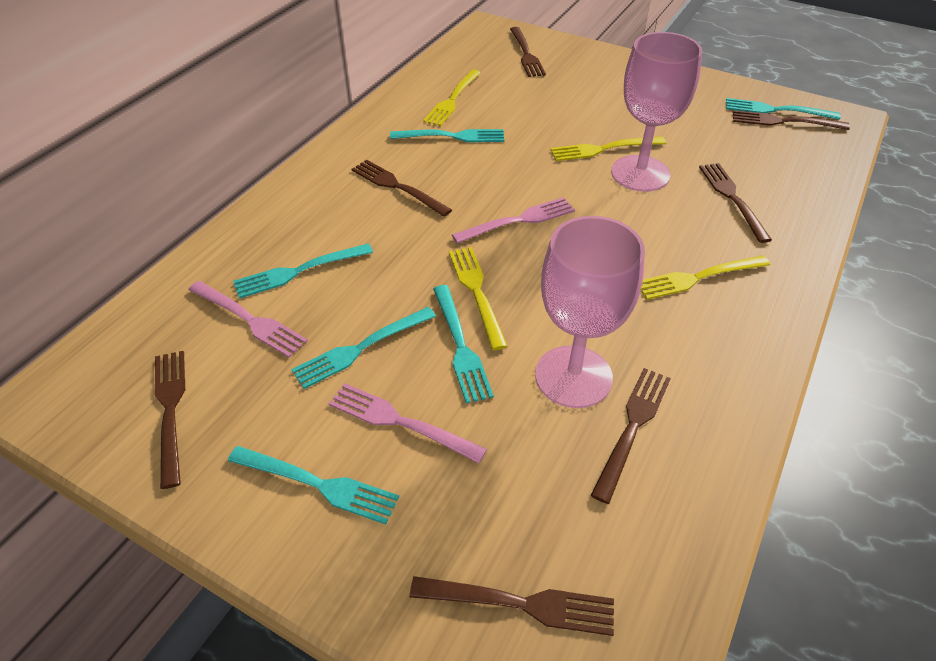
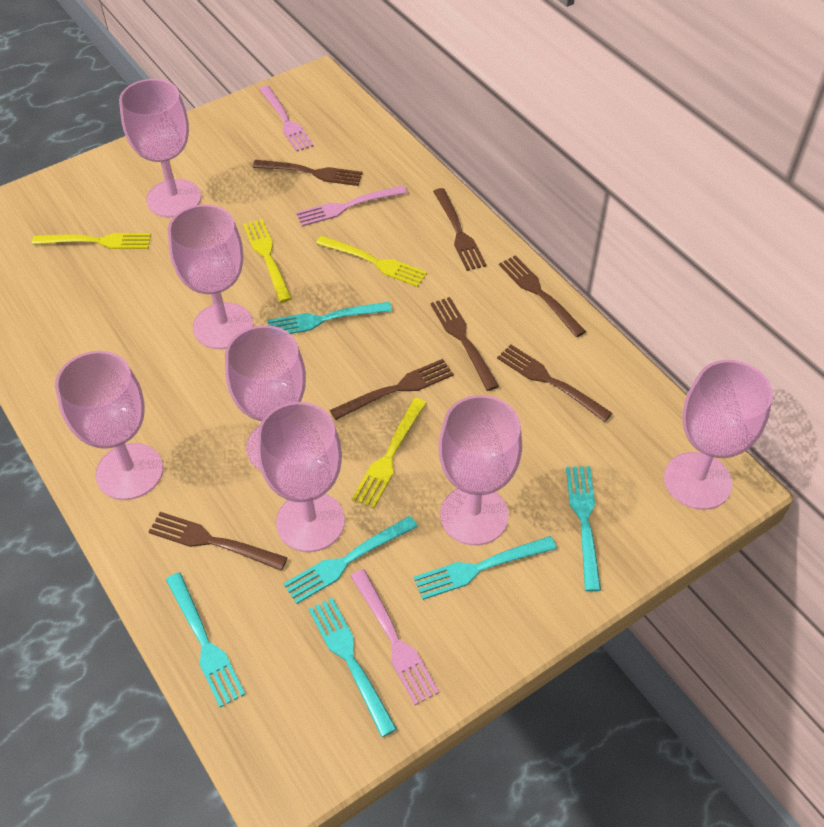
pink goblet: 2 -> 7

